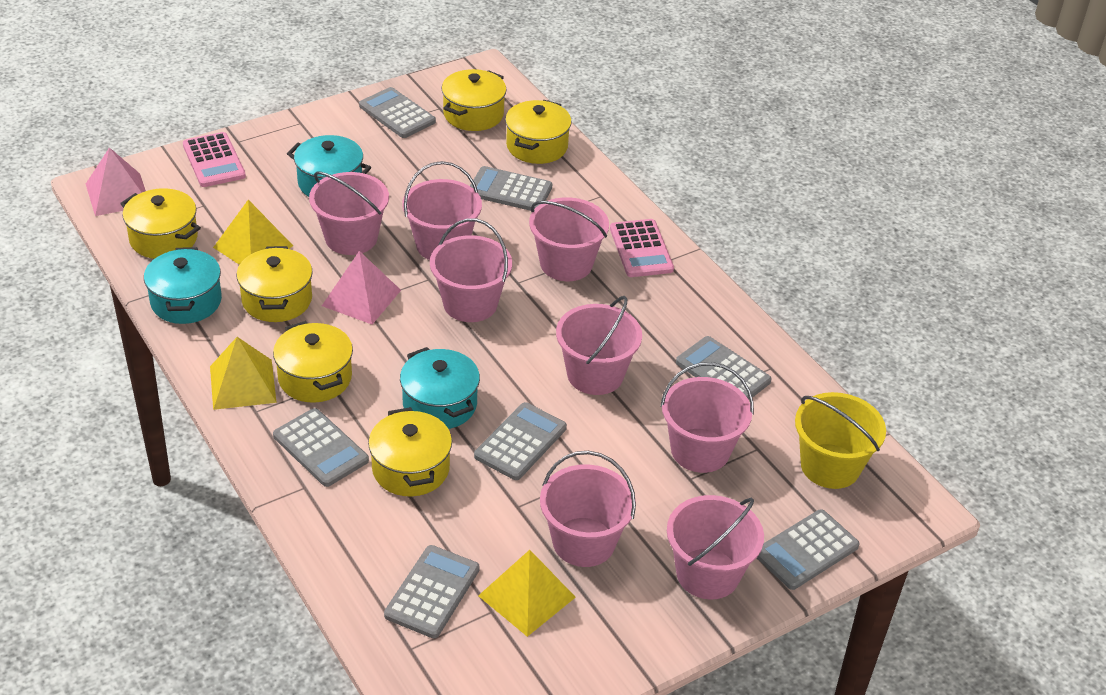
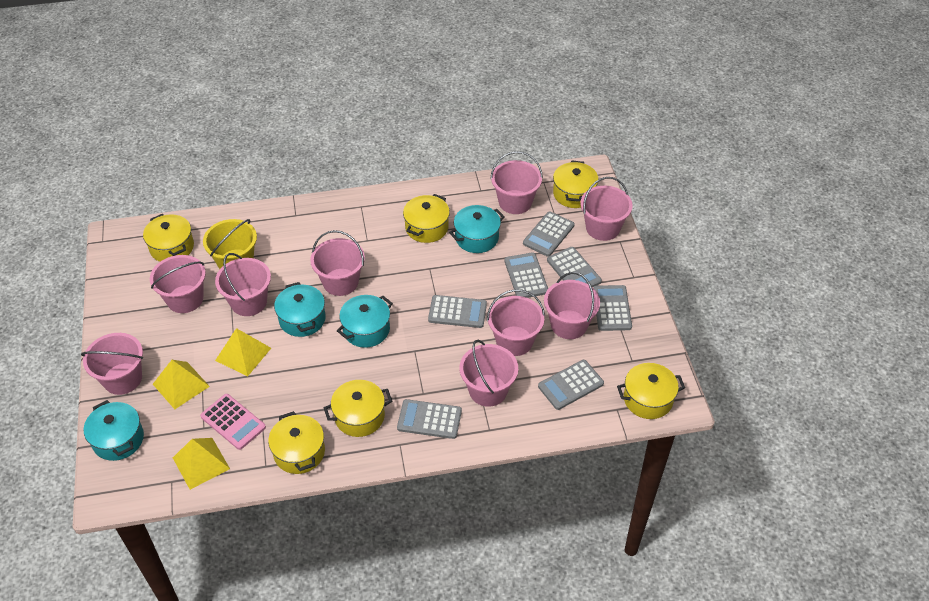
pink bucket: 8 -> 9
pink calculator: 2 -> 1
pink pyramid: 2 -> 0
turquoise pot: 3 -> 4

